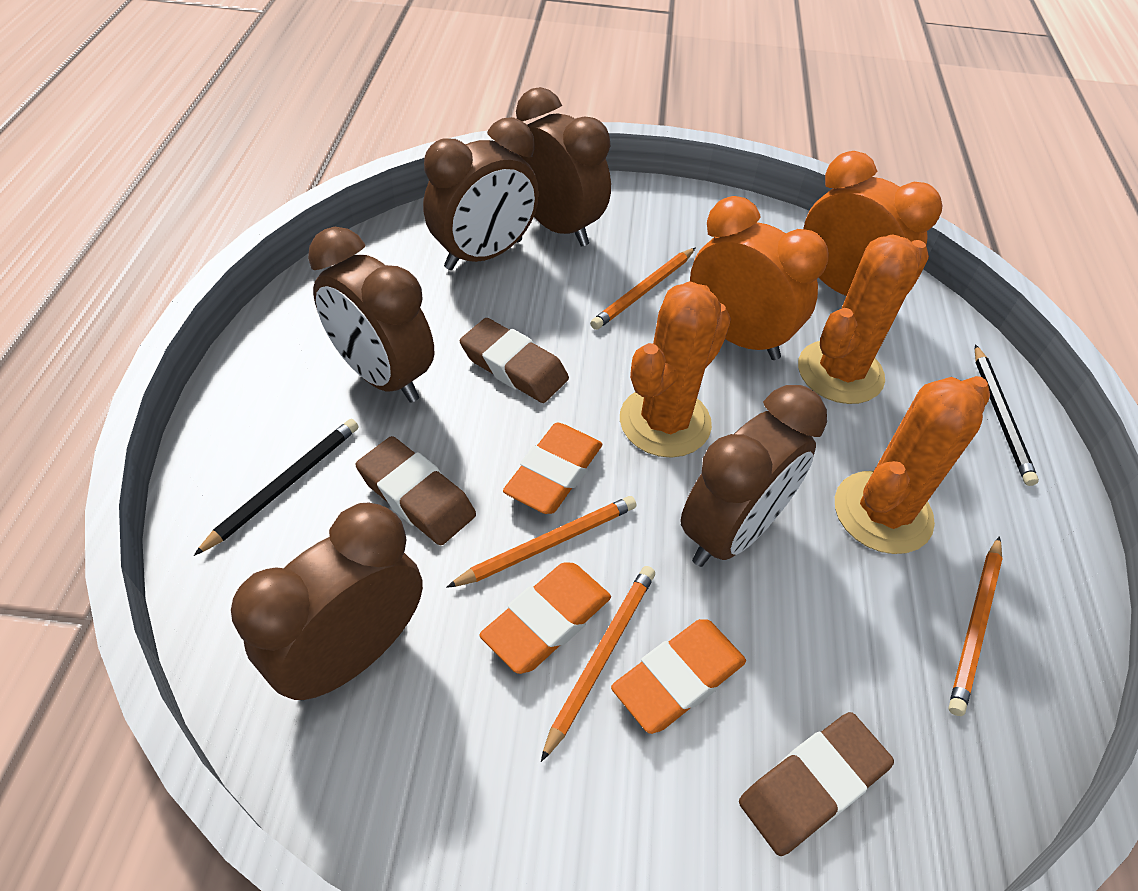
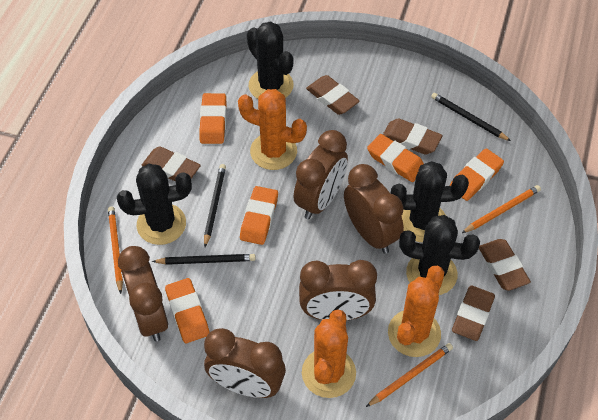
black cactus: 0 -> 4
black pencil: 2 -> 3
brown eraser: 3 -> 5
orange clock: 2 -> 0
orange eraser: 3 -> 5
orange pencil: 4 -> 3

